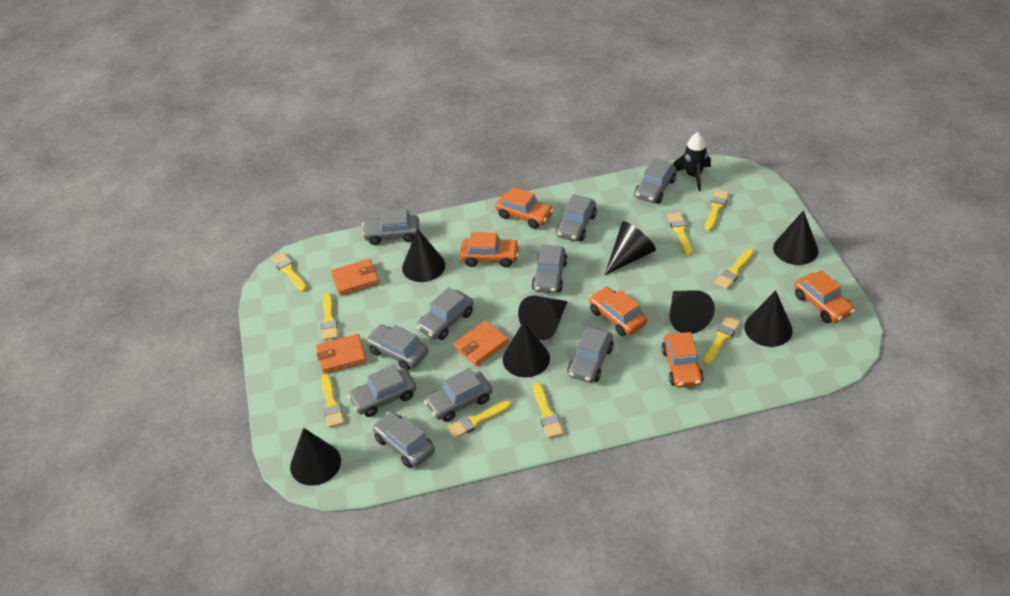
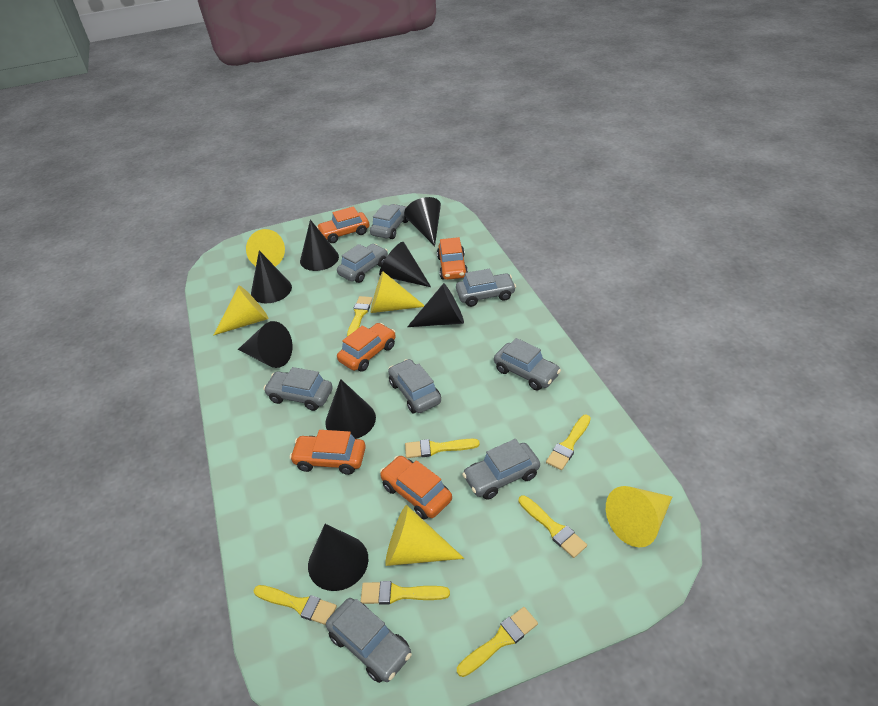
black rocket: 1 -> 0
grey car: 10 -> 8
orange wallet: 3 -> 0
yellow brush: 9 -> 7
yellow cone: 0 -> 5

